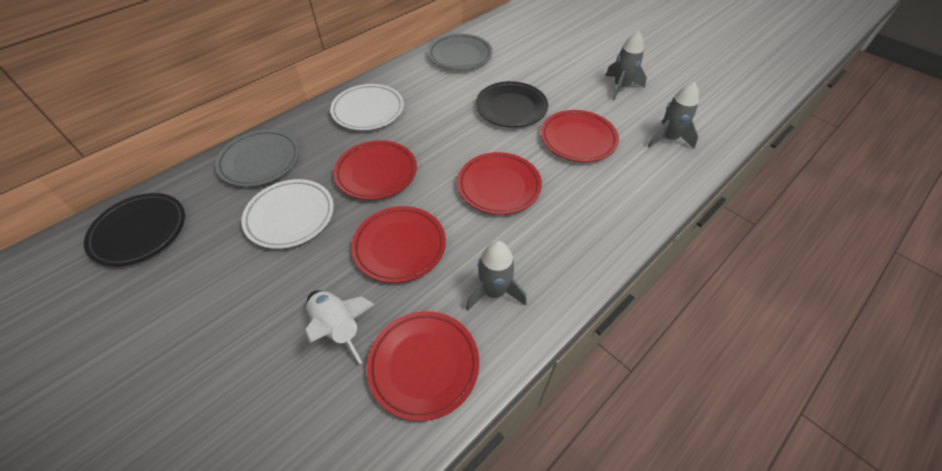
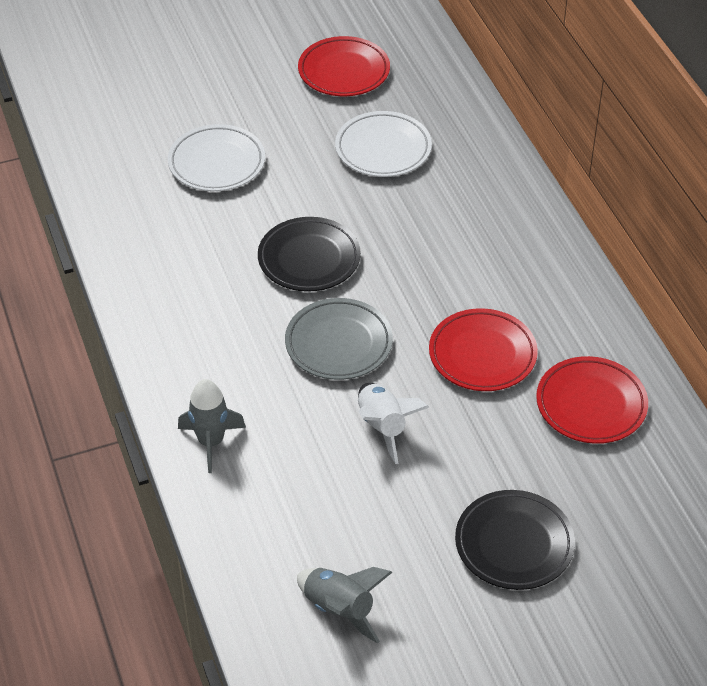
grey plate: 2 -> 1
grey rocket: 3 -> 2
red plate: 5 -> 3

